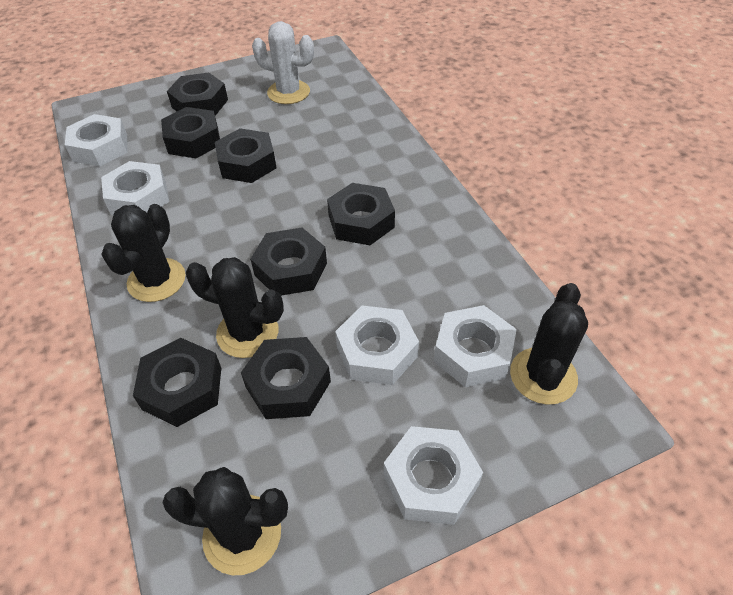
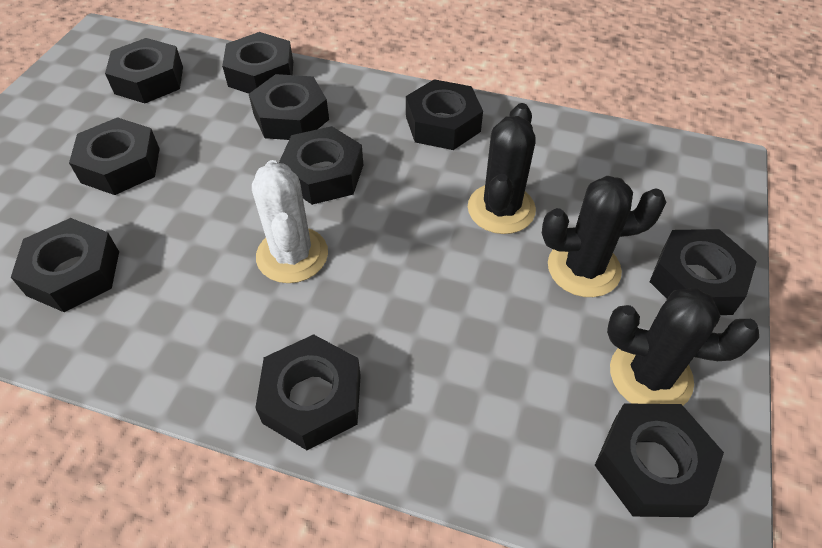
black cactus: 4 -> 3
black nut: 7 -> 10
white nut: 5 -> 0

